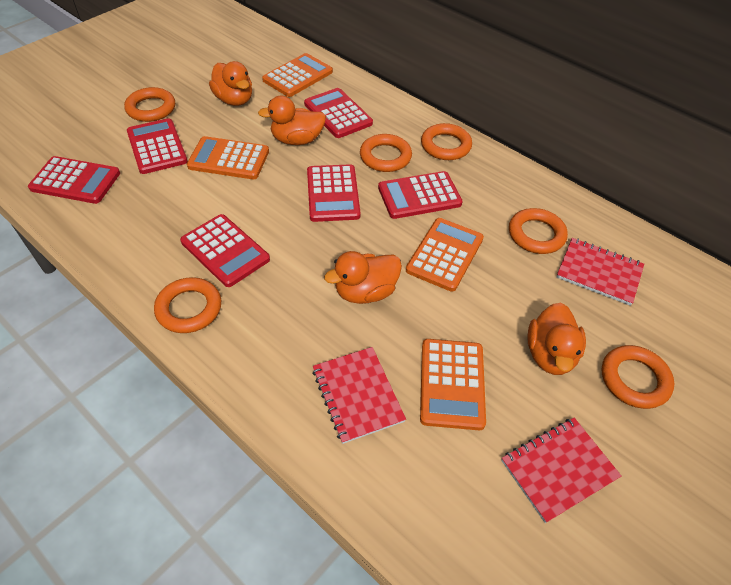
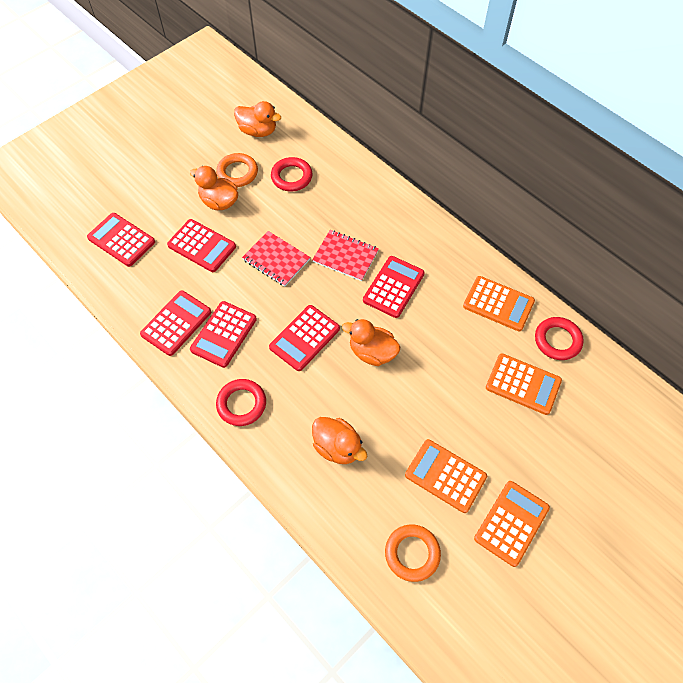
orange ring: 6 -> 2
red notebook: 3 -> 2
red ring: 0 -> 3

